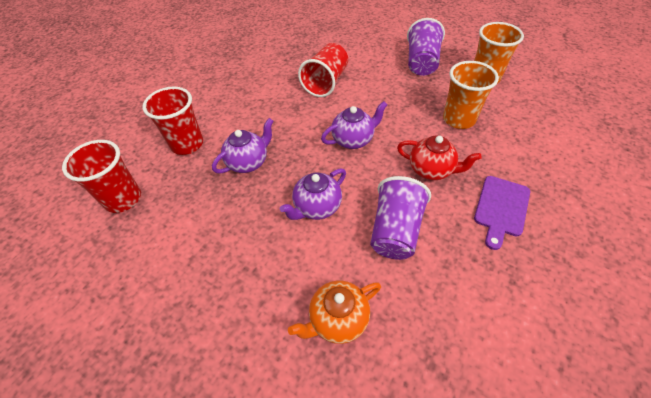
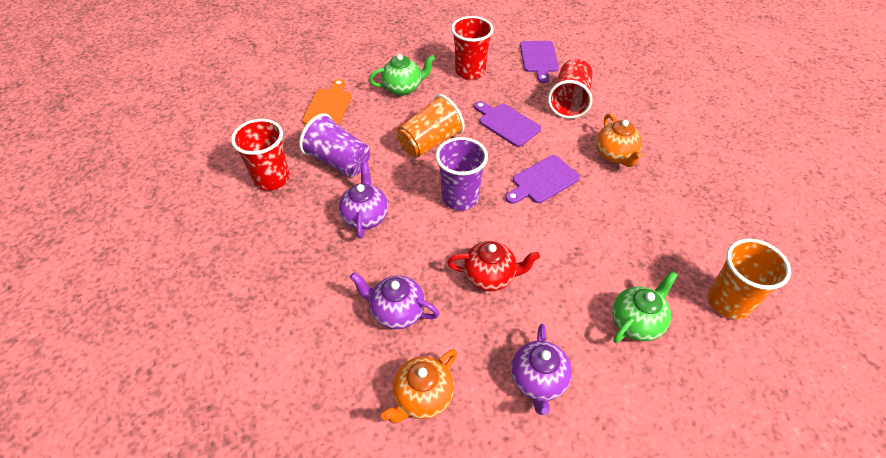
green teapot: 0 -> 2
orange cutting board: 0 -> 1
orange teapot: 1 -> 2
purple cutting board: 1 -> 3

